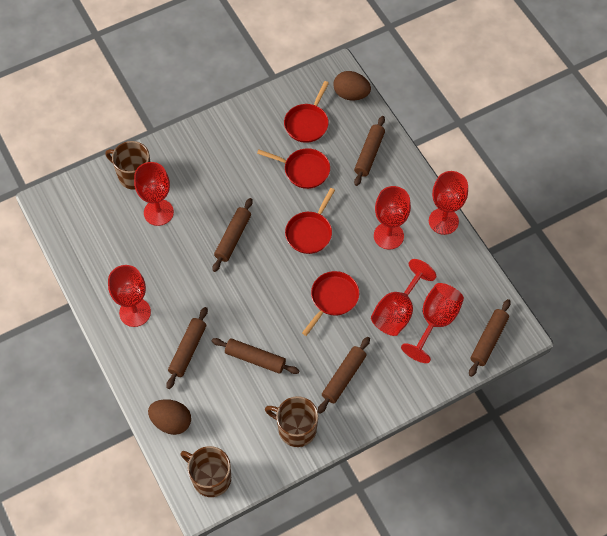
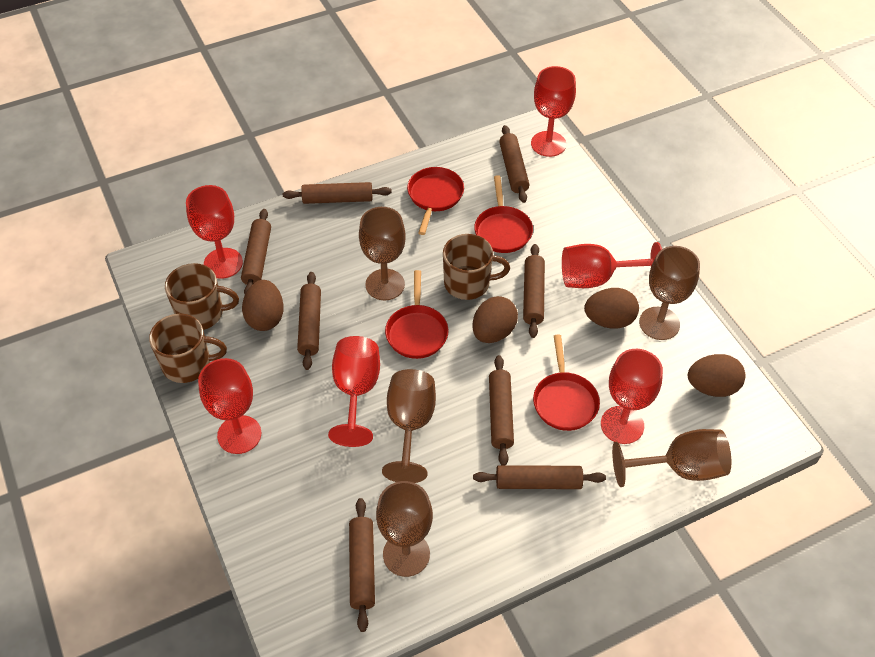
brown egg: 2 -> 4
brown goblet: 0 -> 5
brown rolling pin: 6 -> 8

